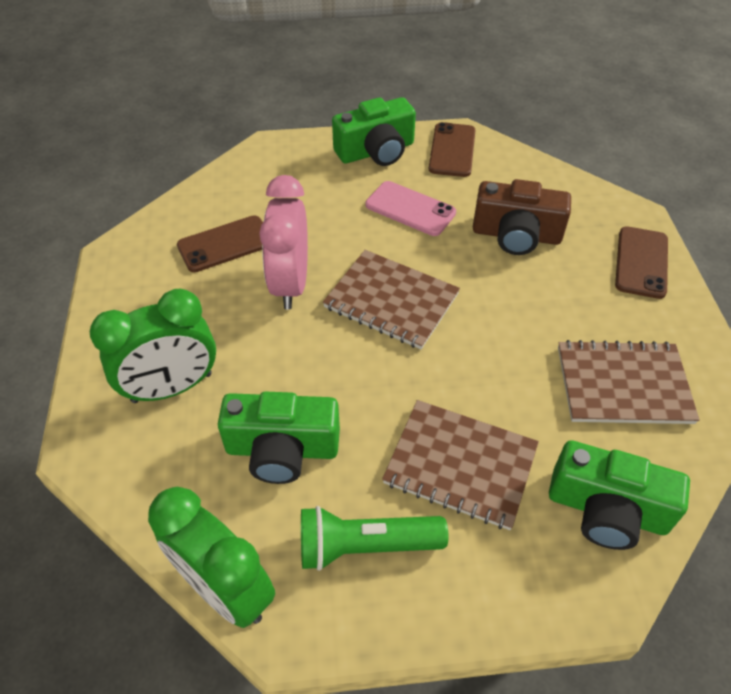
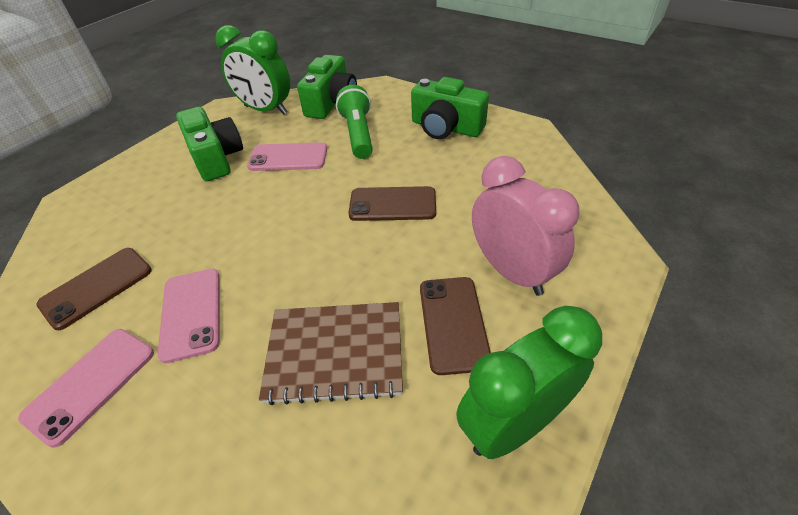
brown camera: 1 -> 0
brown notebook: 3 -> 1
pink phone: 1 -> 3

